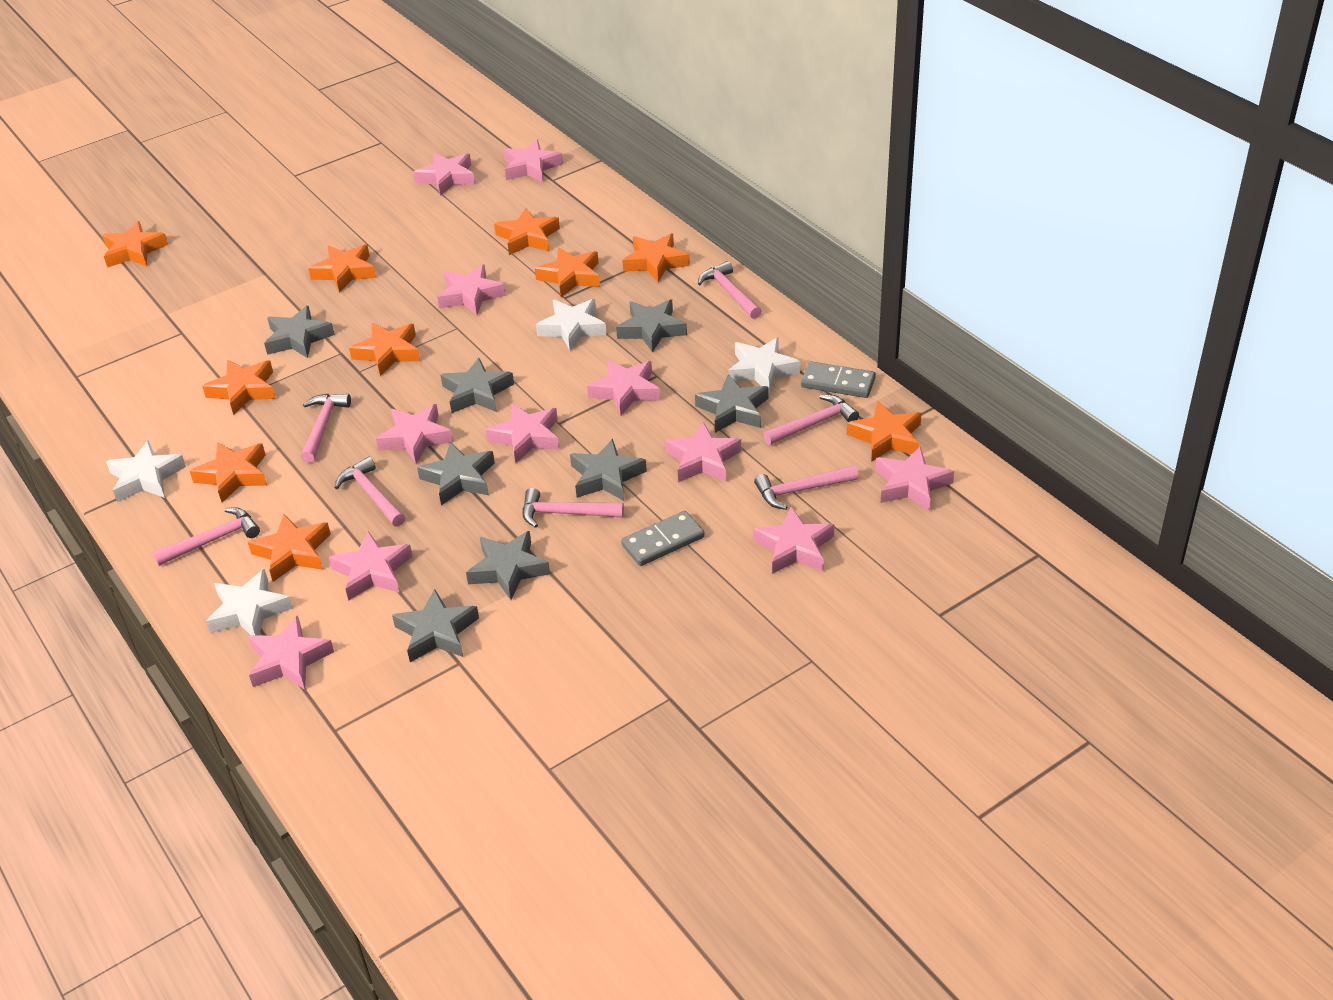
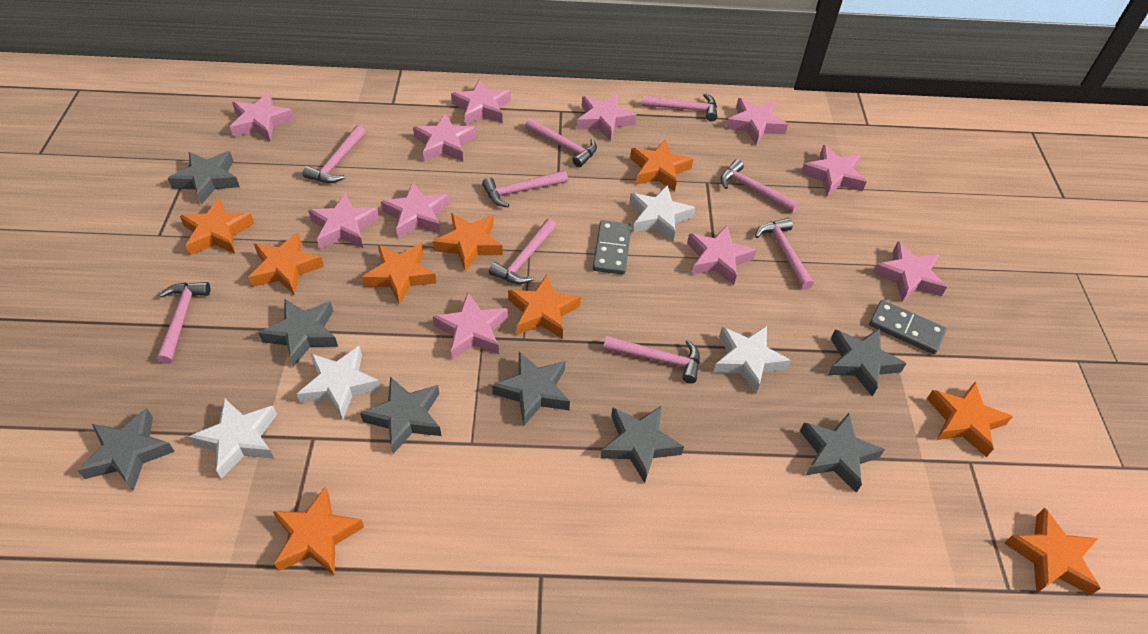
orange star: 10 -> 9
pink hammer: 7 -> 9

